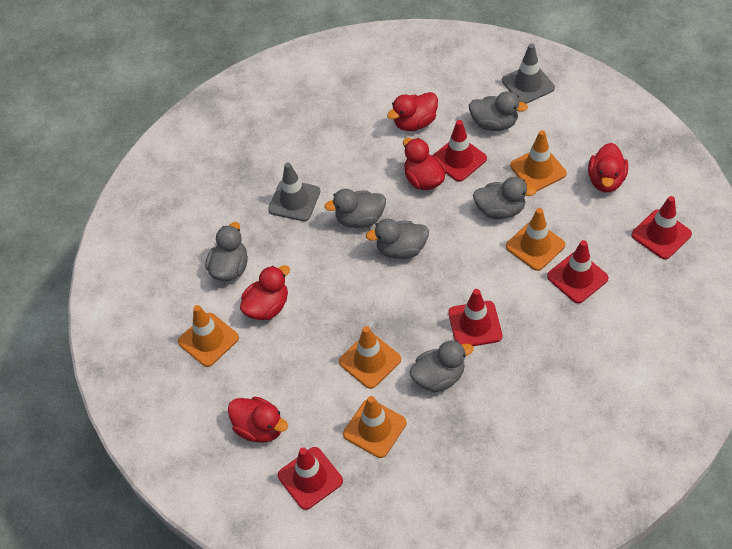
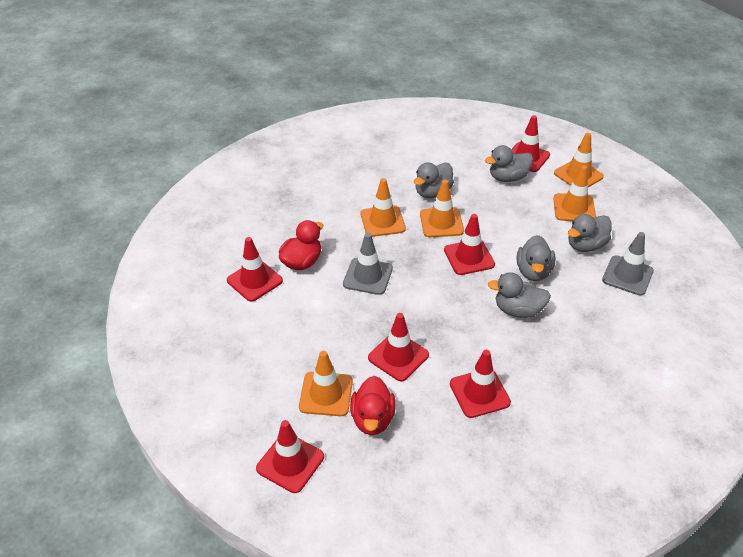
grey duck: 6 -> 5
red duck: 5 -> 2
red traffic cone: 5 -> 6

